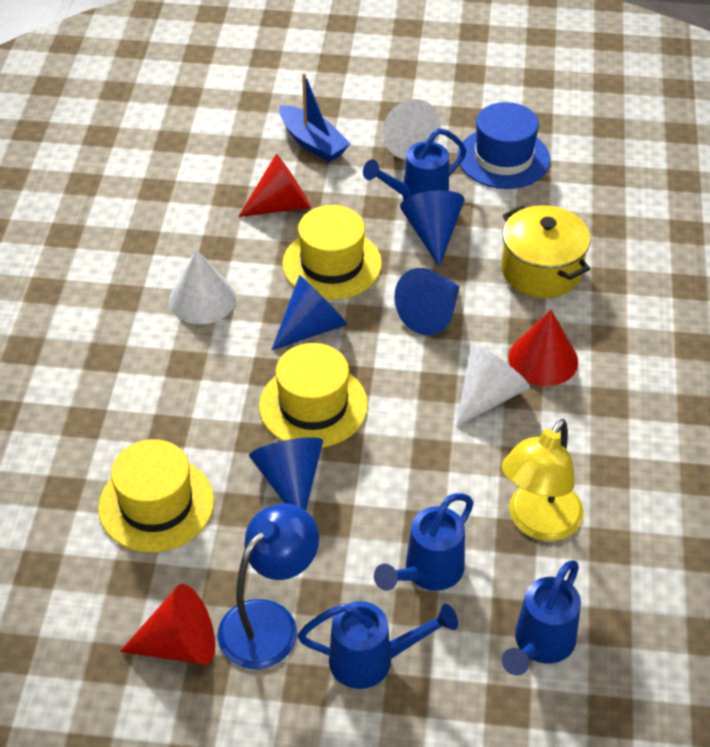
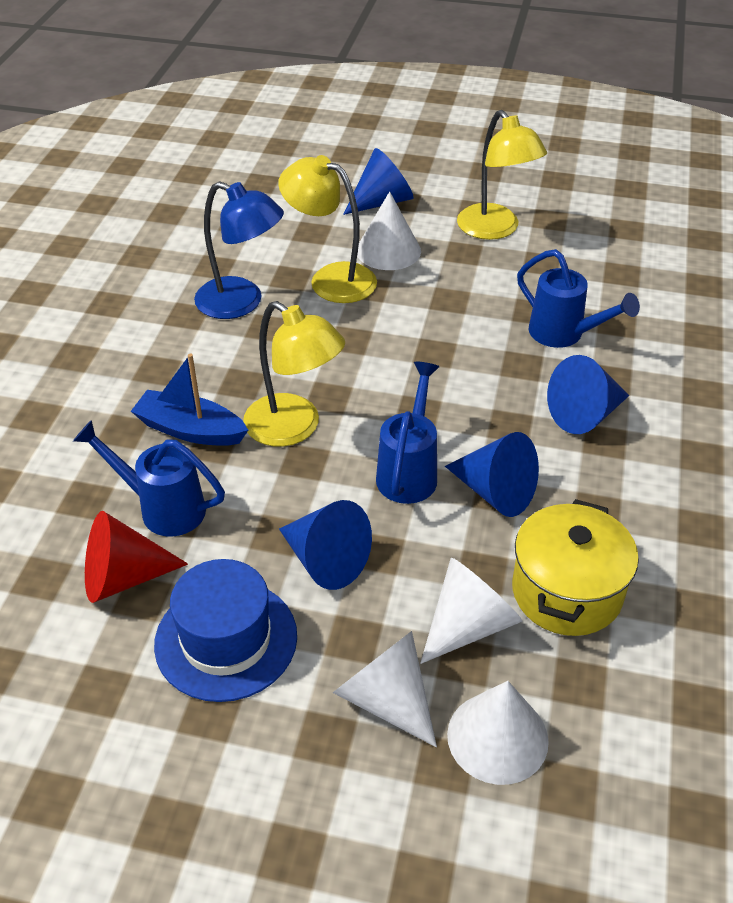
blue watering can: 4 -> 3
red cone: 3 -> 1
white cone: 3 -> 4
yellow hat: 3 -> 0
yellow lamp: 1 -> 3

